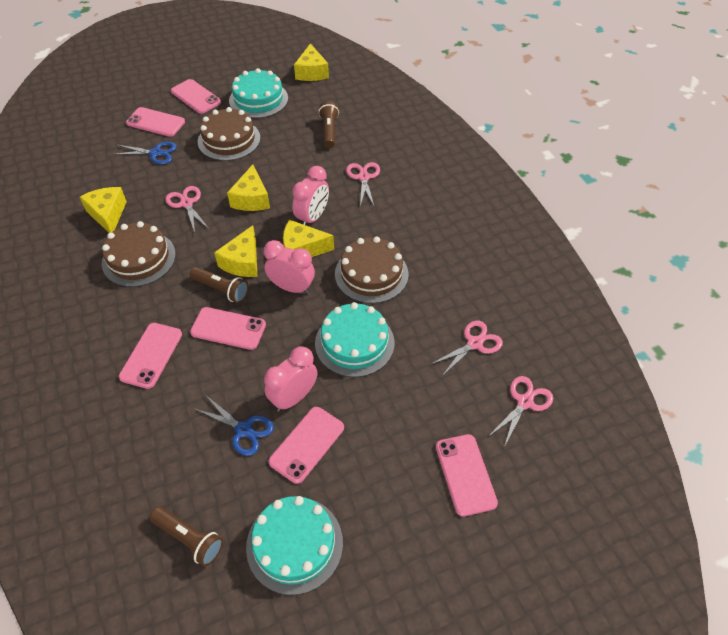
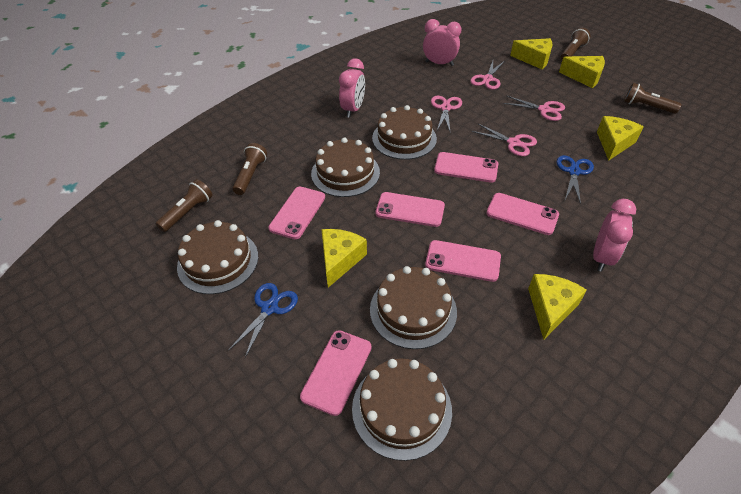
brown cake: 3 -> 5
brown flashlight: 3 -> 4
turquoise cake: 3 -> 0

